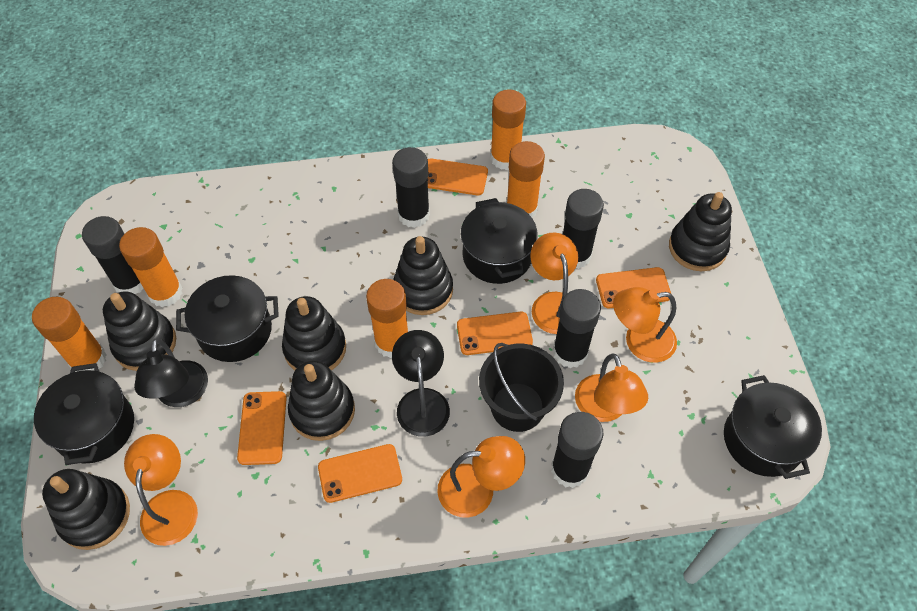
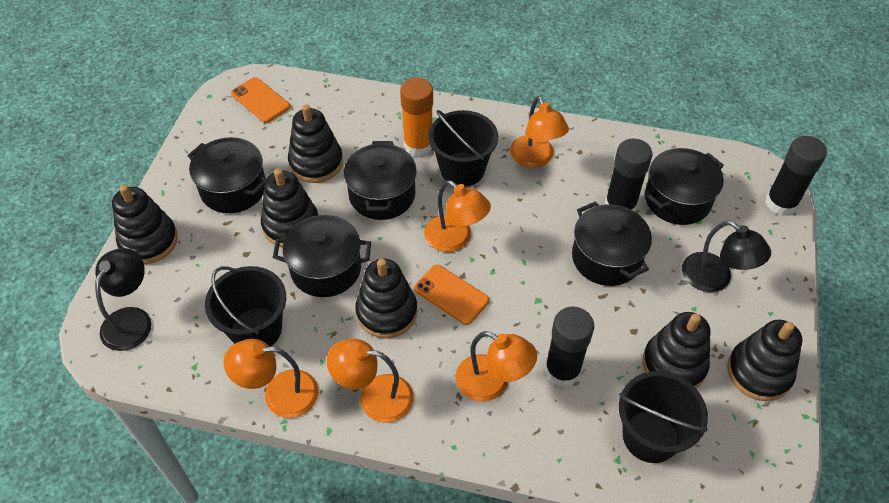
black bucket: 1 -> 3
black glue stick: 5 -> 3
black pot: 4 -> 5
orange glue stick: 5 -> 1
orange phone: 5 -> 2

